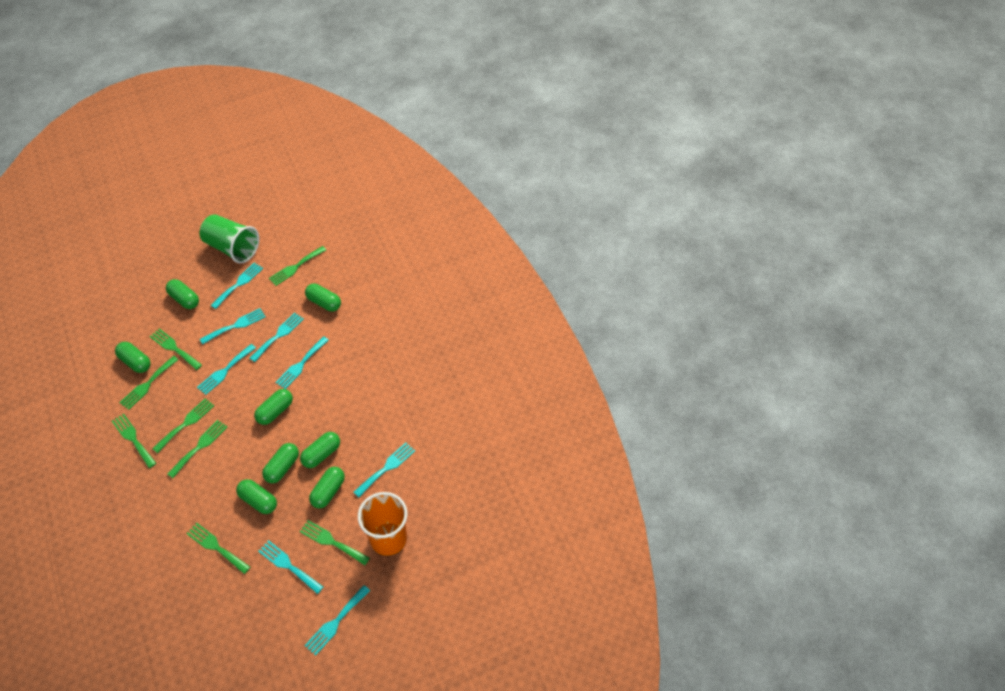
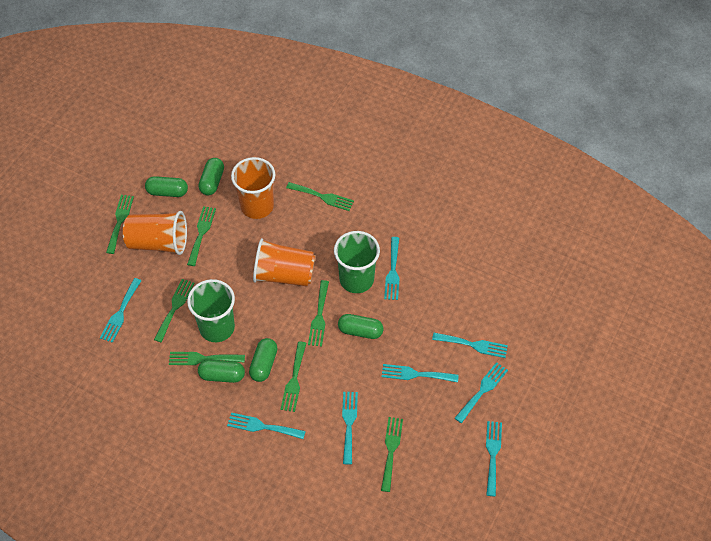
green capsule: 8 -> 5
green cup: 1 -> 2
orange cup: 1 -> 3

